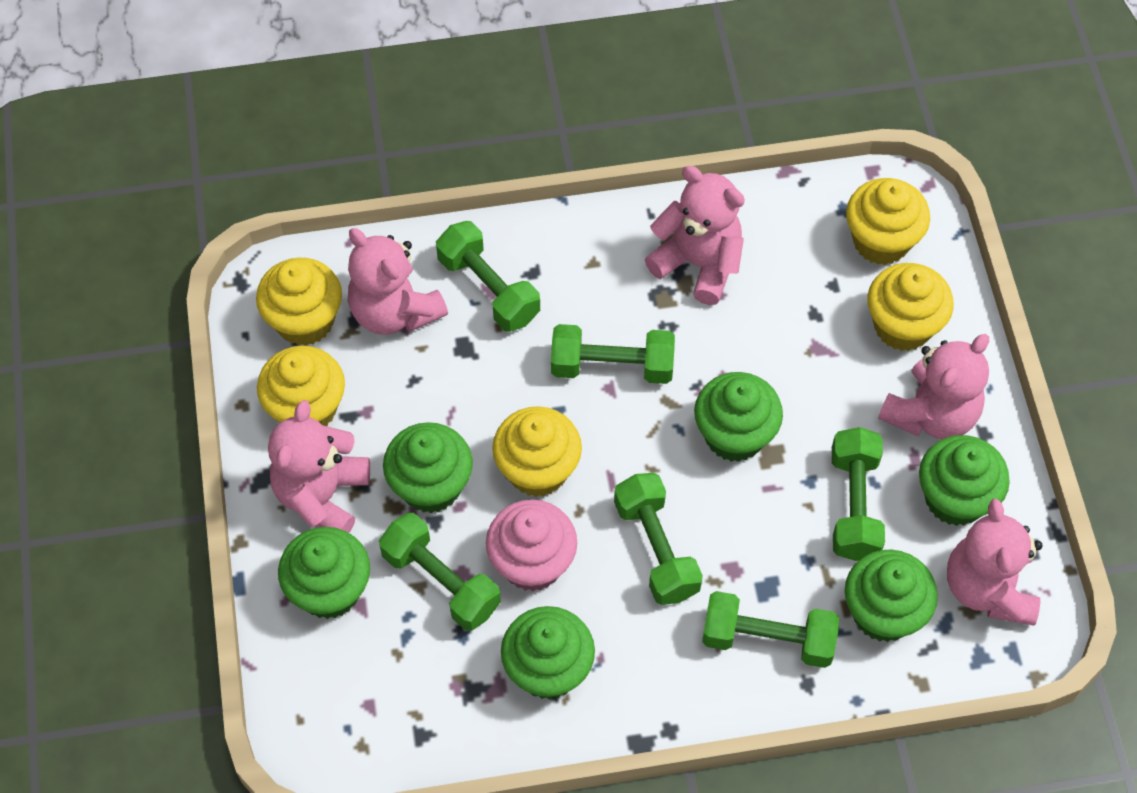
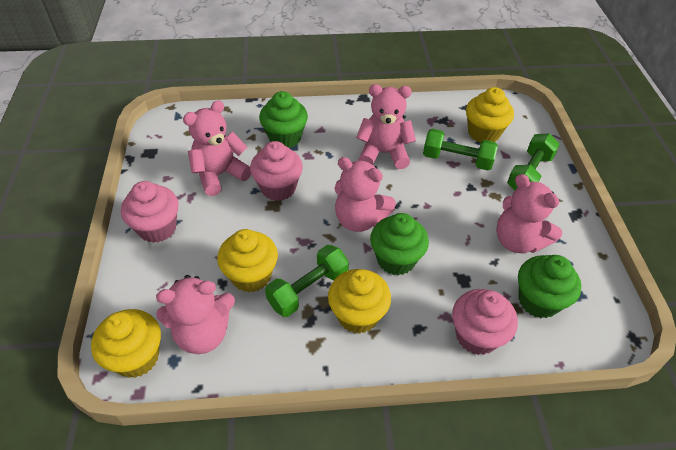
green cupcake: 6 -> 3
green dumbbell: 6 -> 3
pink cupcake: 1 -> 3
yellow cupcake: 5 -> 4

